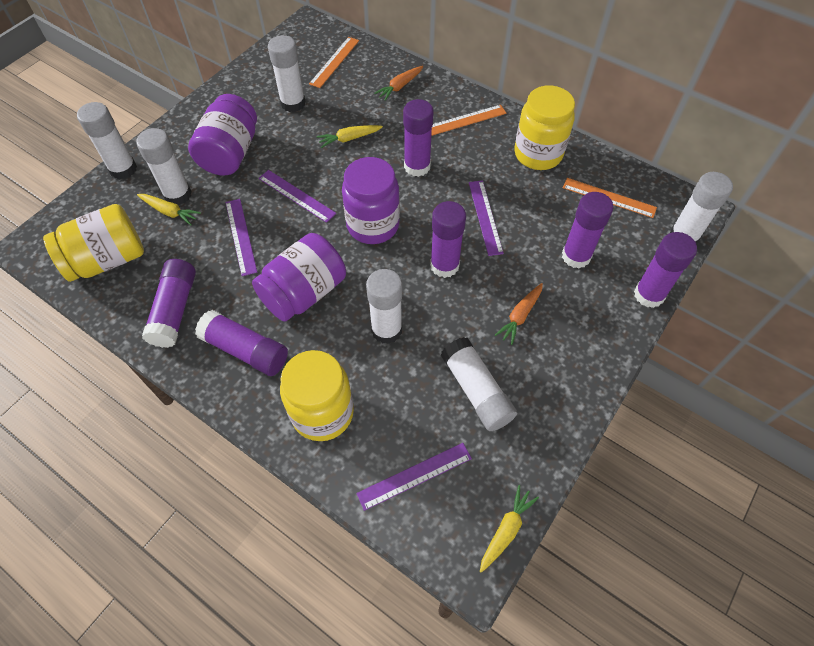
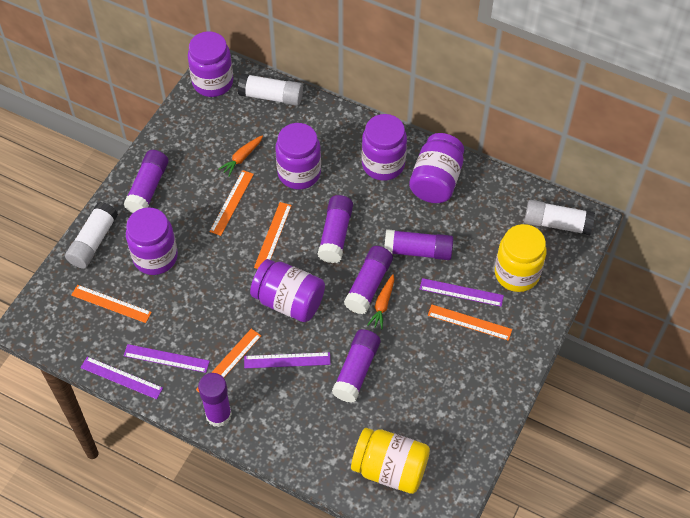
orange ruler: 3 -> 5
purple jar: 3 -> 6
white glue stick: 6 -> 3
yellow carrot: 3 -> 0
yellow jar: 3 -> 2

